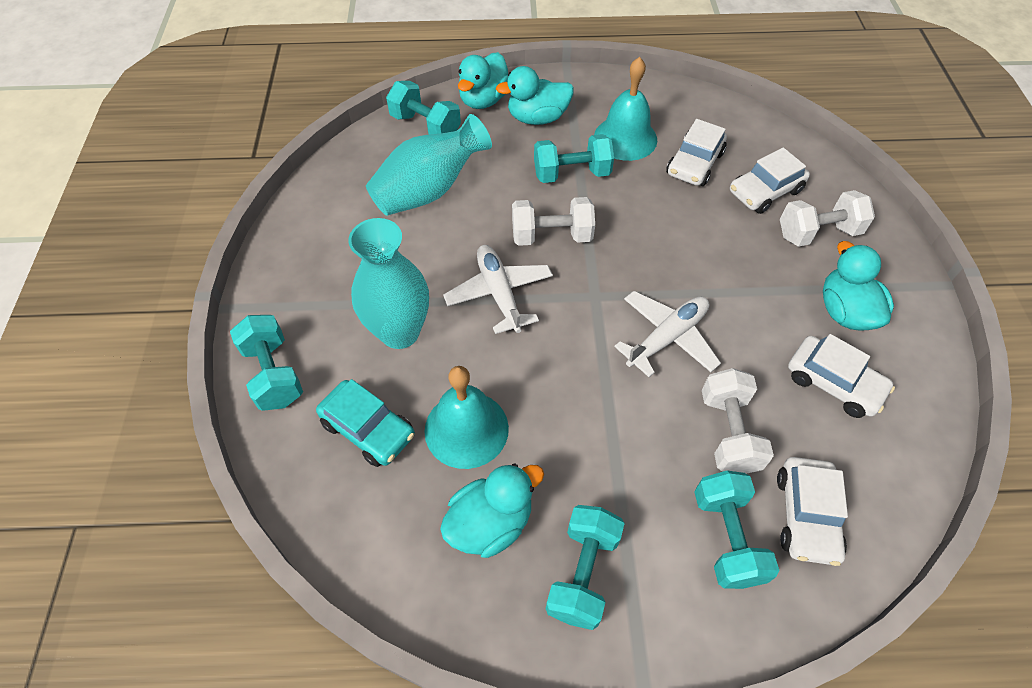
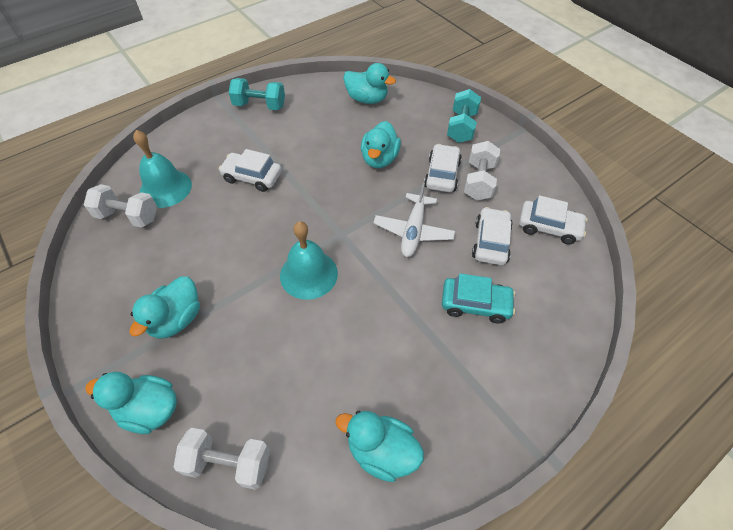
turquoise duck: 4 -> 5
turquoise dumbbell: 5 -> 2
turquoise vase: 2 -> 0
white plane: 2 -> 1

